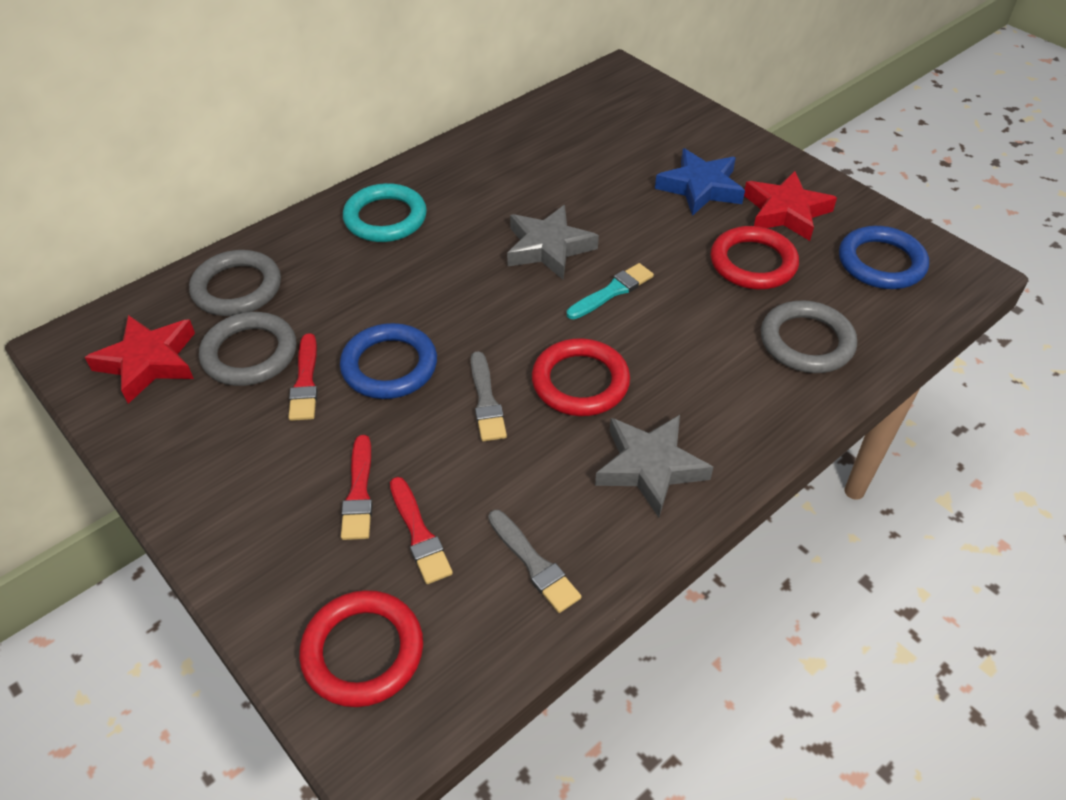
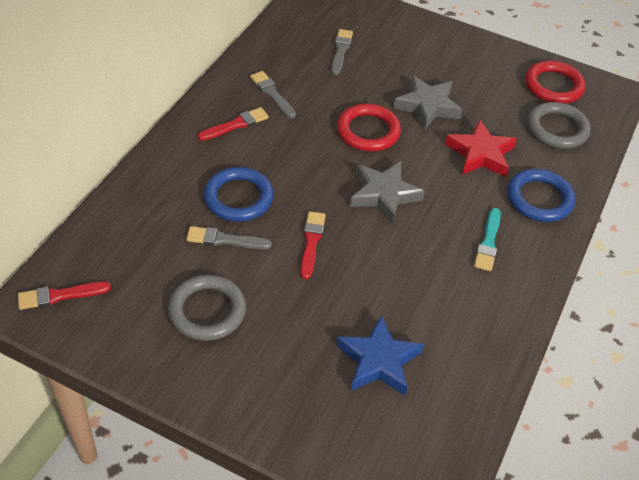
grey brush: 2 -> 3
grey ring: 3 -> 2
red ring: 3 -> 2
red star: 2 -> 1
turquoise ring: 1 -> 0

